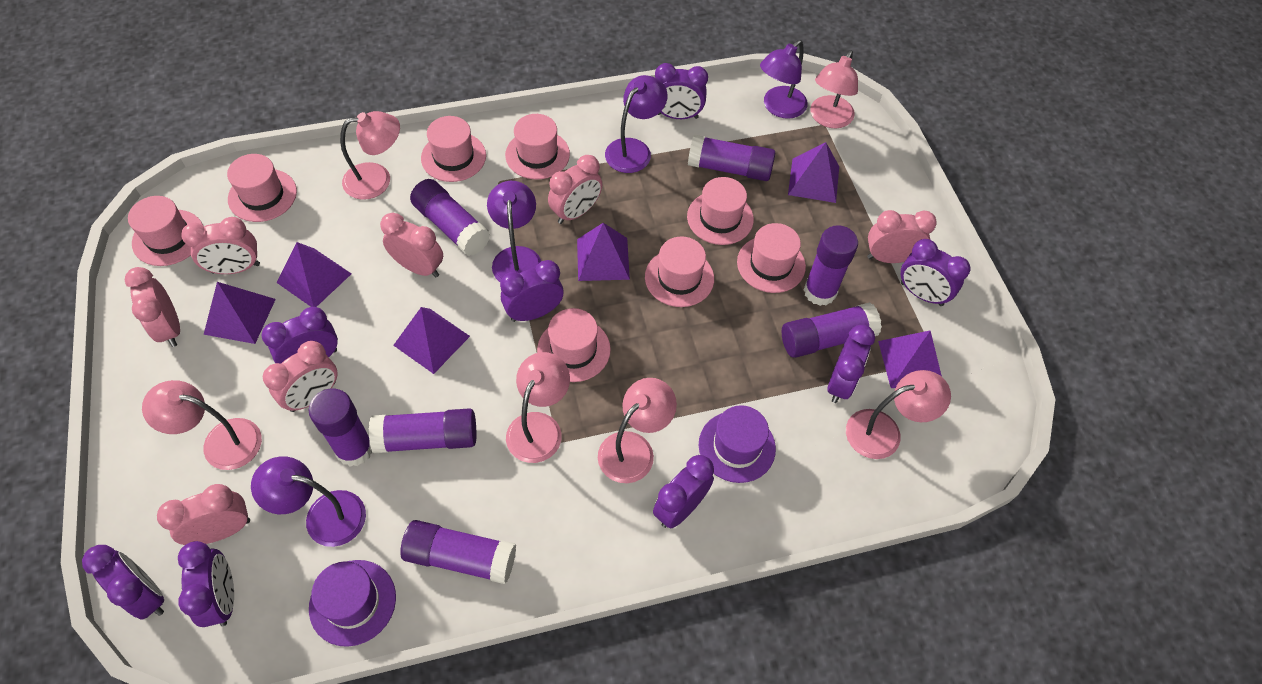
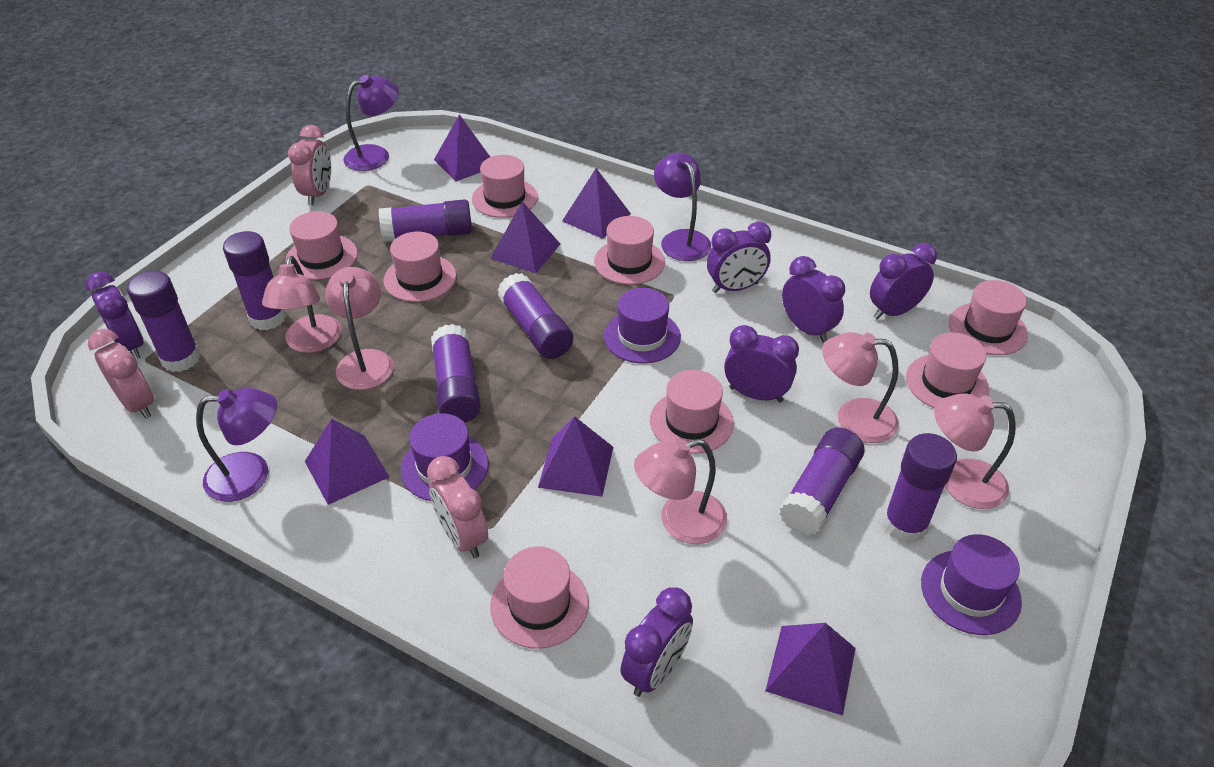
pink clock: 7 -> 3
pink lamp: 6 -> 5
purple clock: 8 -> 6
purple hat: 2 -> 3
purple lamp: 4 -> 3

